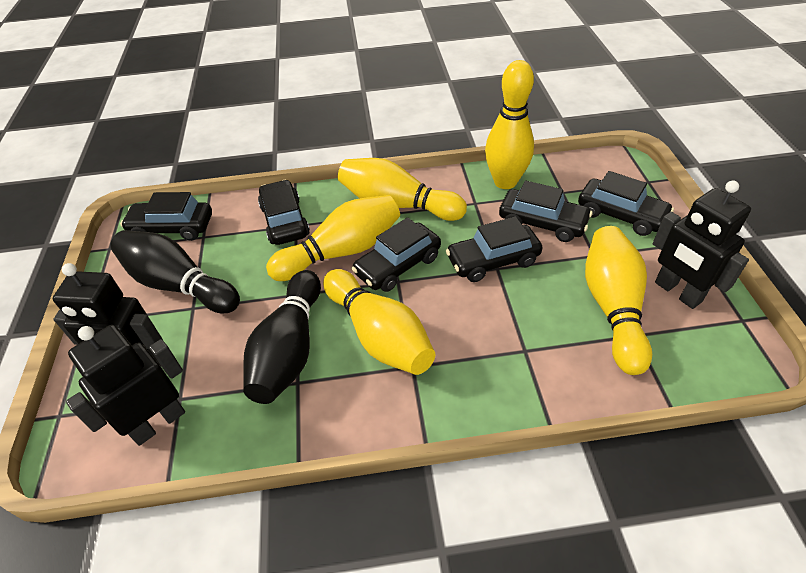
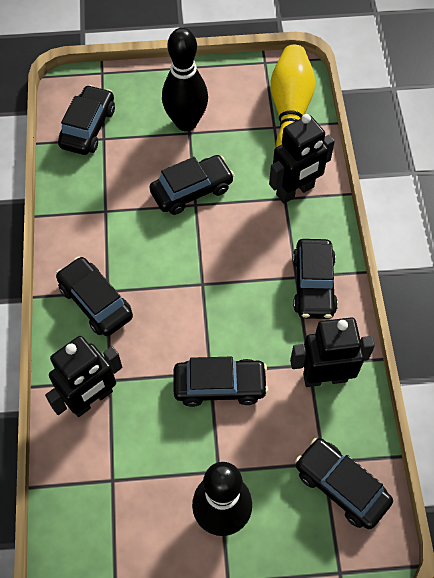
yellow bowling pin: 5 -> 1

